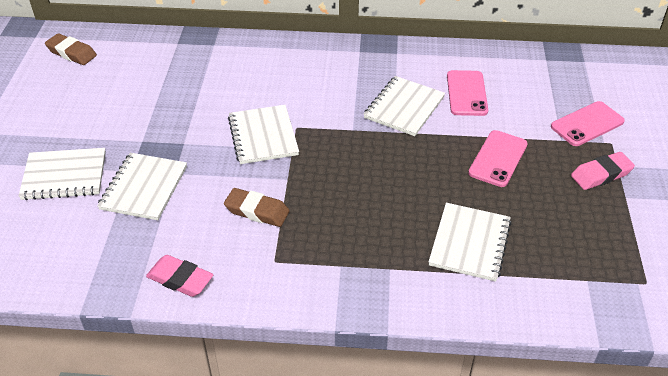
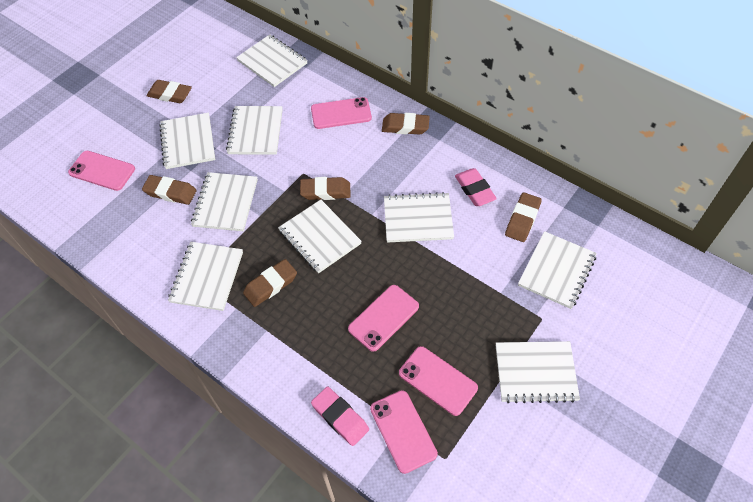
brown eraser: 2 -> 6
pink phone: 3 -> 5
white notebook: 5 -> 9

